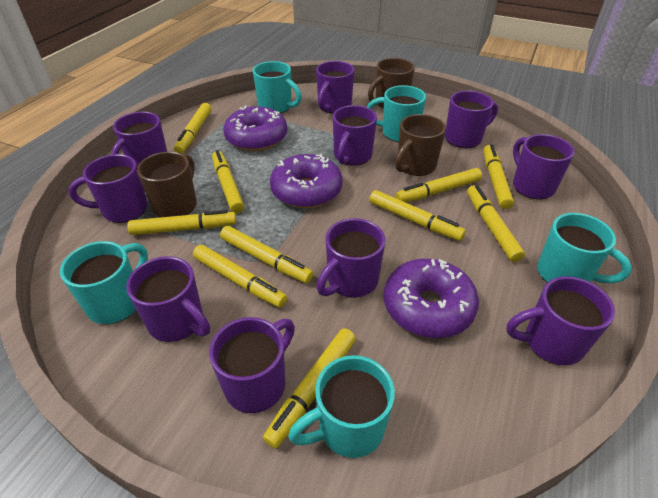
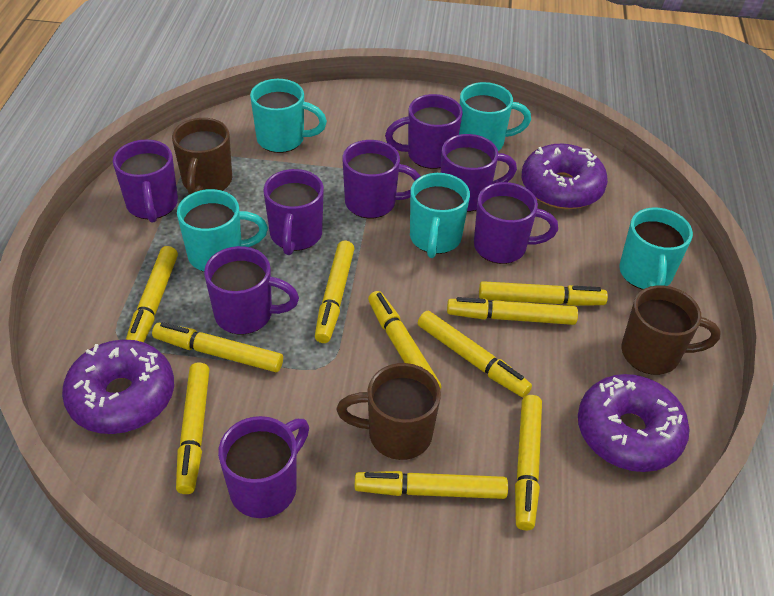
purple mug: 10 -> 8

